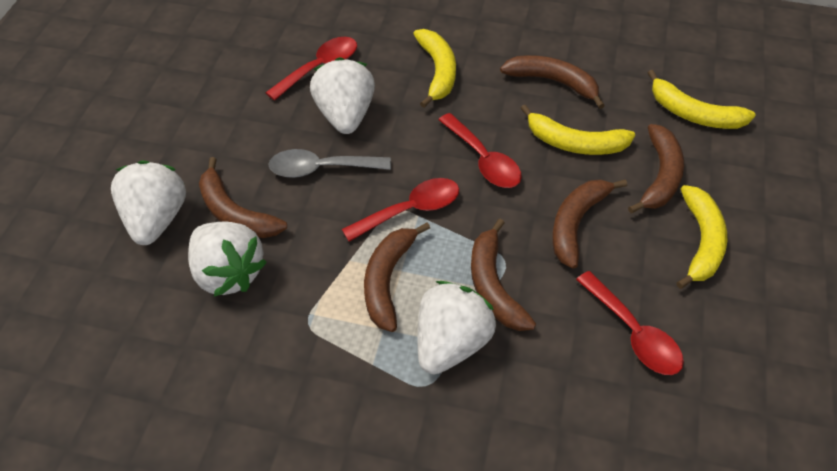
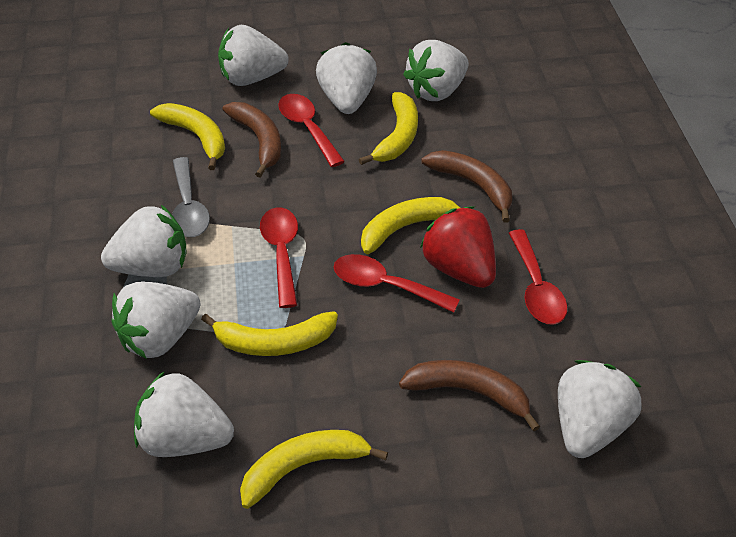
brown banana: 6 -> 3
red strawberry: 0 -> 1
white strawberry: 4 -> 7
yellow banana: 4 -> 5

